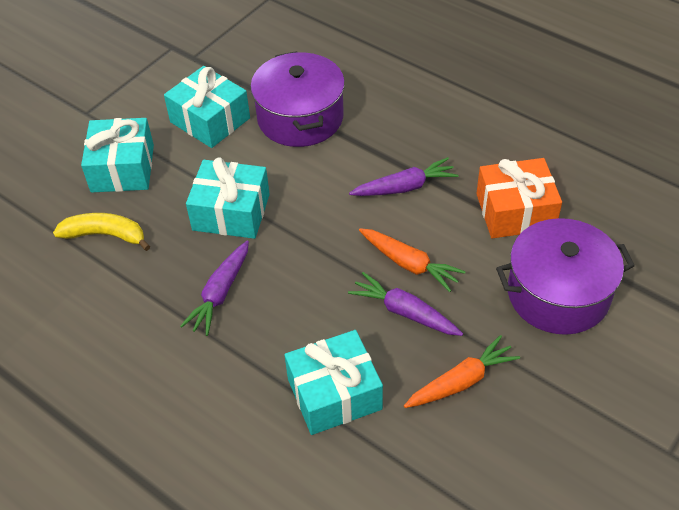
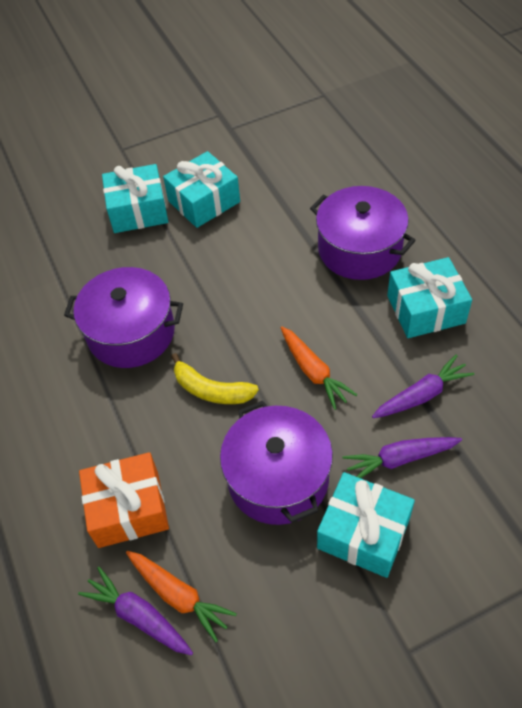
purple pot: 2 -> 3

